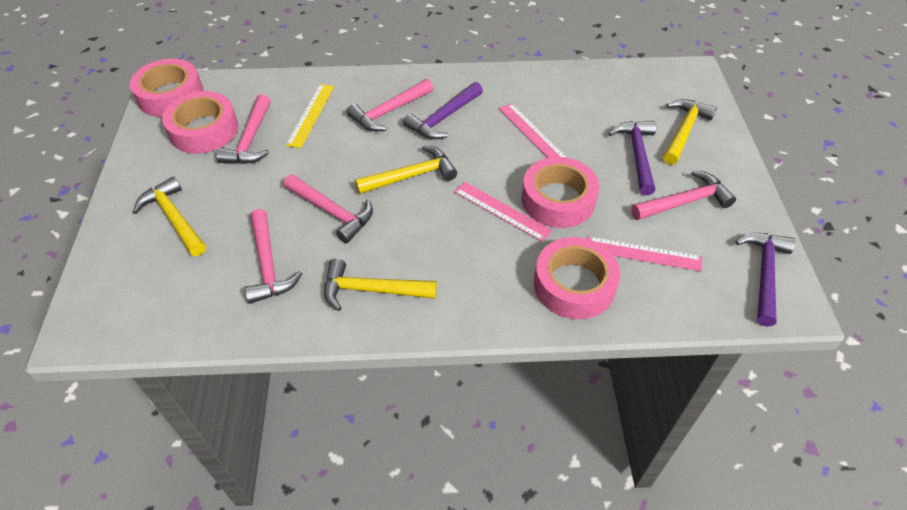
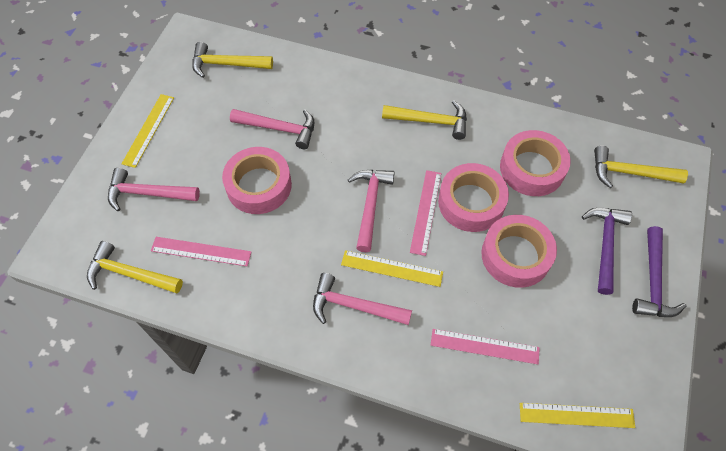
pink hammer: 5 -> 4
purple hammer: 3 -> 2
yellow ruler: 1 -> 3

